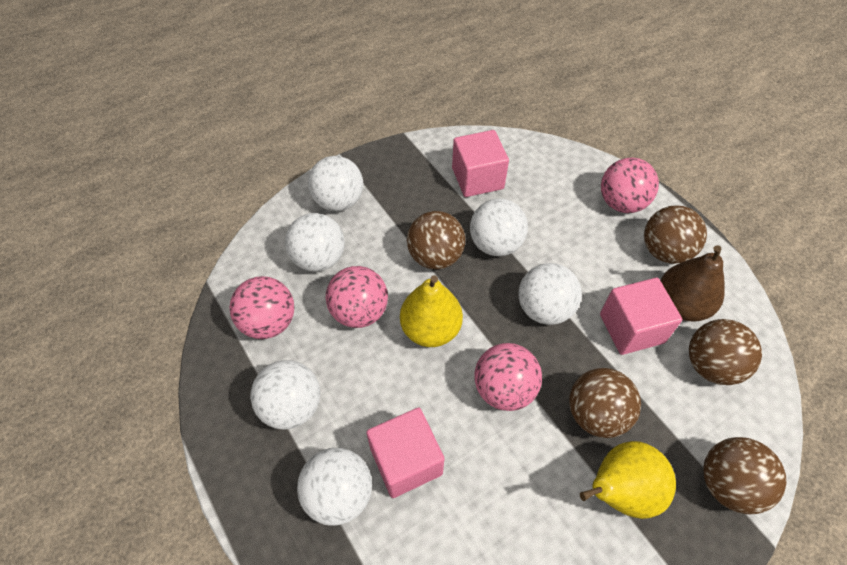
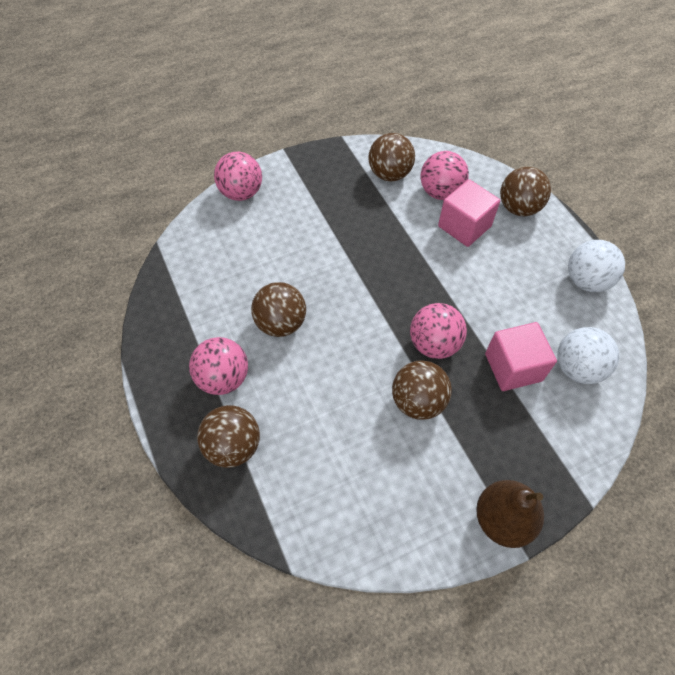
pink cube: 3 -> 2
white ball: 6 -> 2
yellow pear: 2 -> 0

